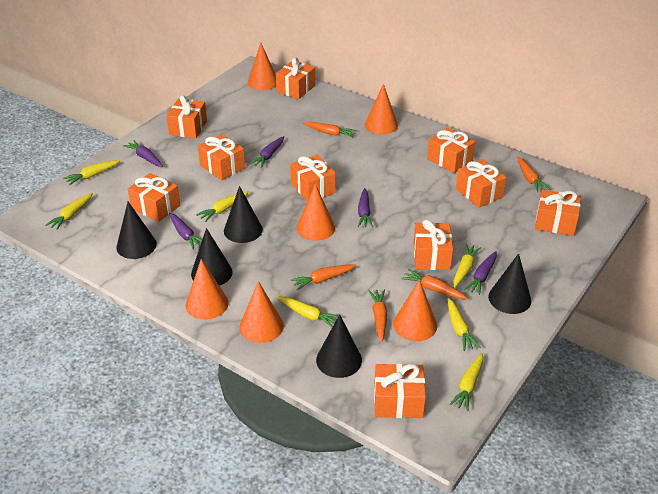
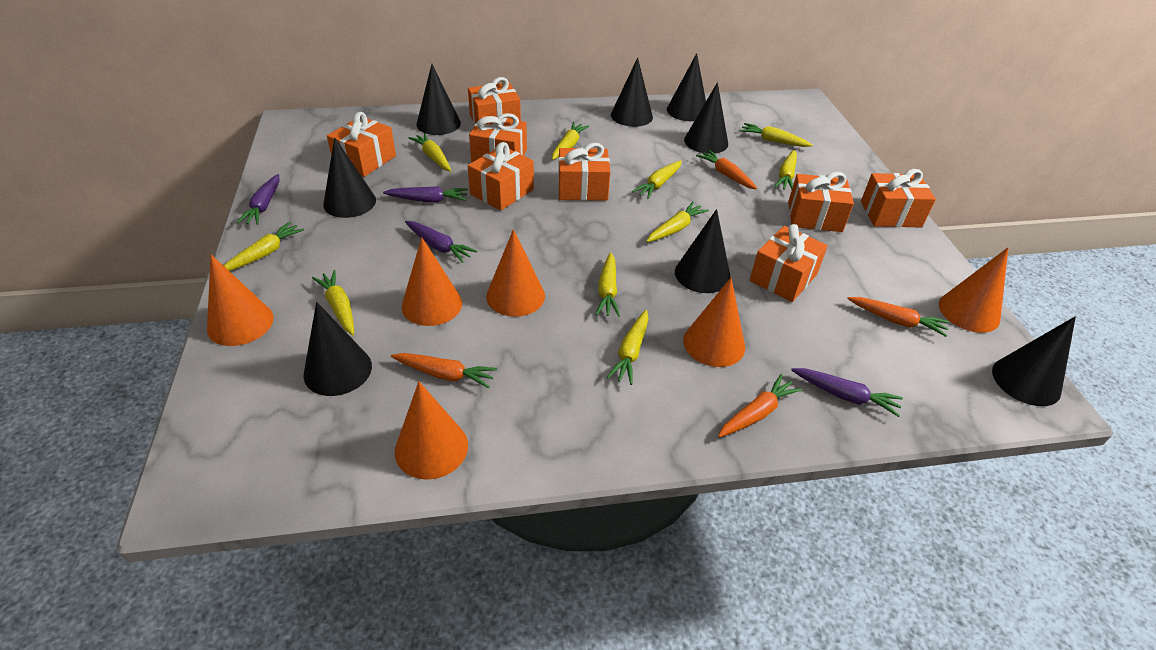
black cone: 5 -> 8
orange carrot: 5 -> 4
orange gift: 10 -> 8
purple carrot: 5 -> 4
yellow carrot: 7 -> 10

